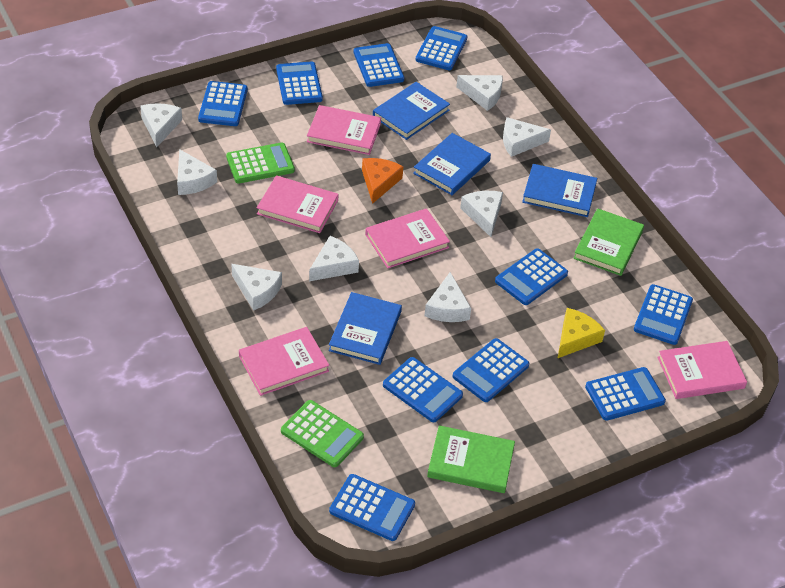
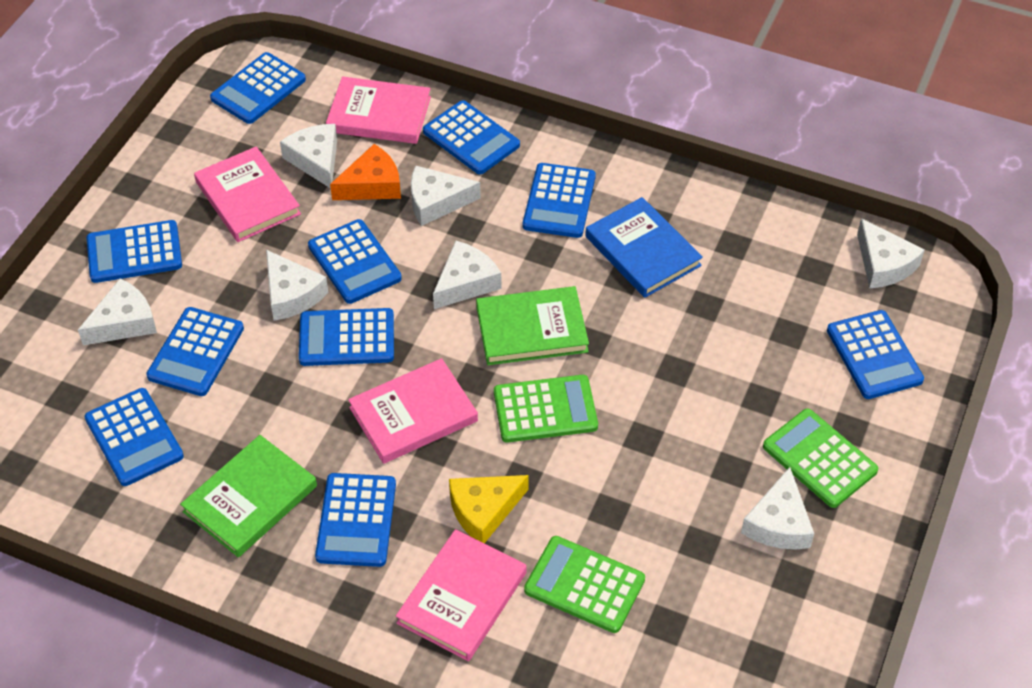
blue book: 4 -> 1
green calculator: 2 -> 3
pink book: 5 -> 4
white cheese: 8 -> 7

